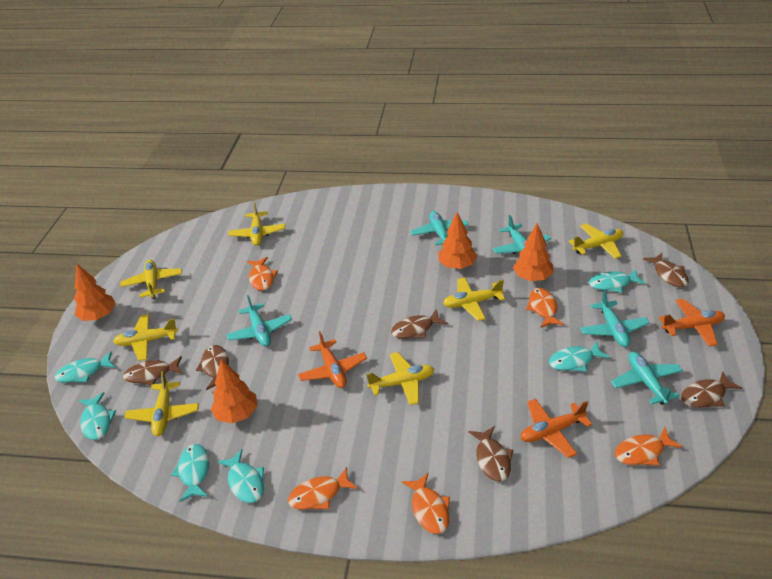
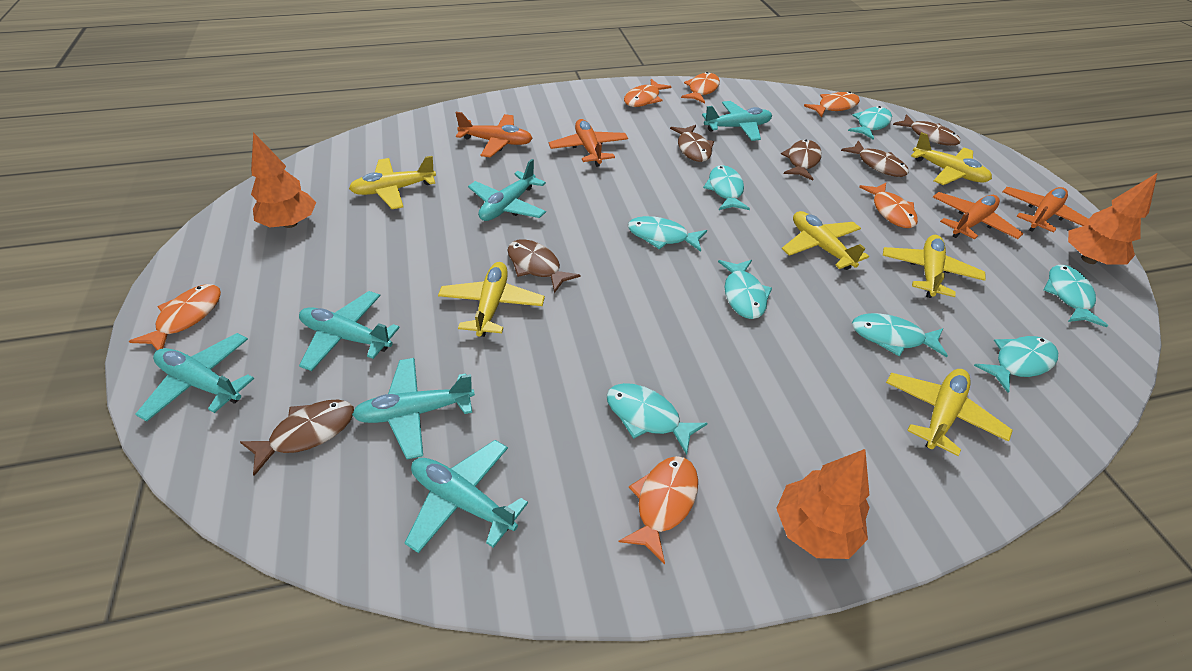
orange fish: 5 -> 6
orange plane: 3 -> 4
orange tree: 4 -> 3
turquoise fish: 6 -> 8
turquoise plane: 5 -> 6
yellow plane: 7 -> 6

